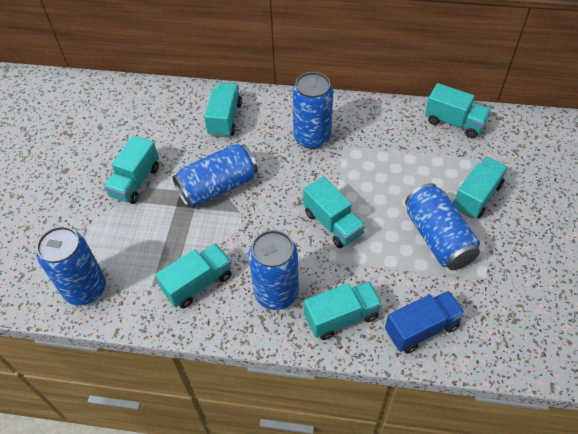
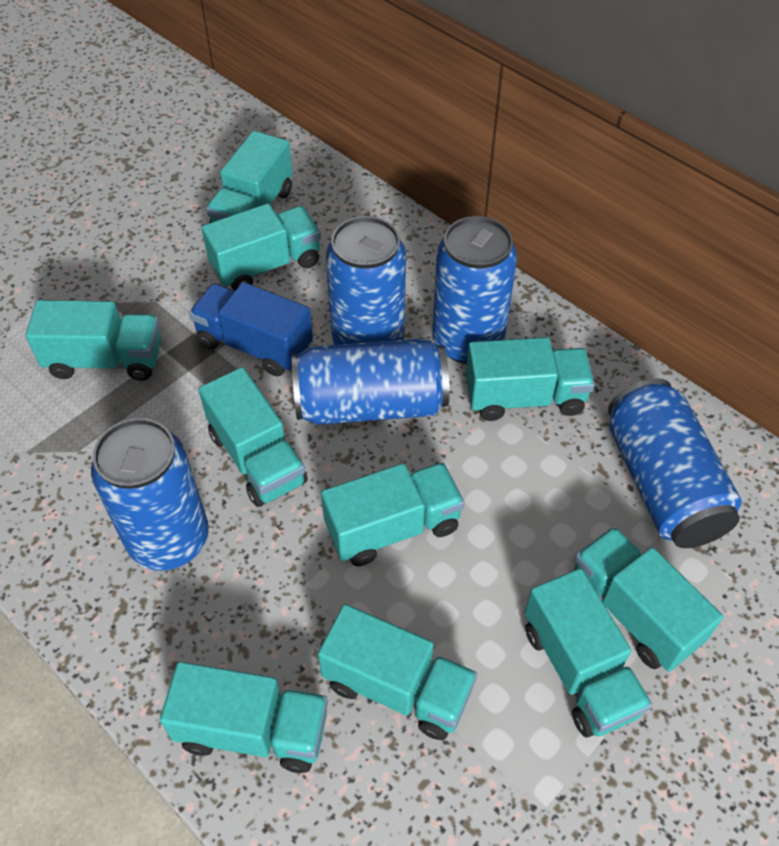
turquoise truck: 7 -> 10

